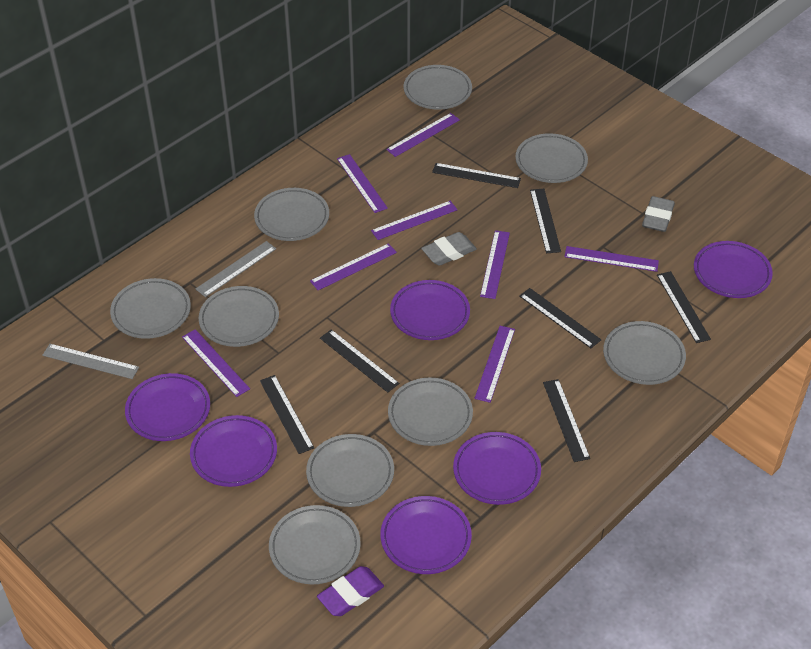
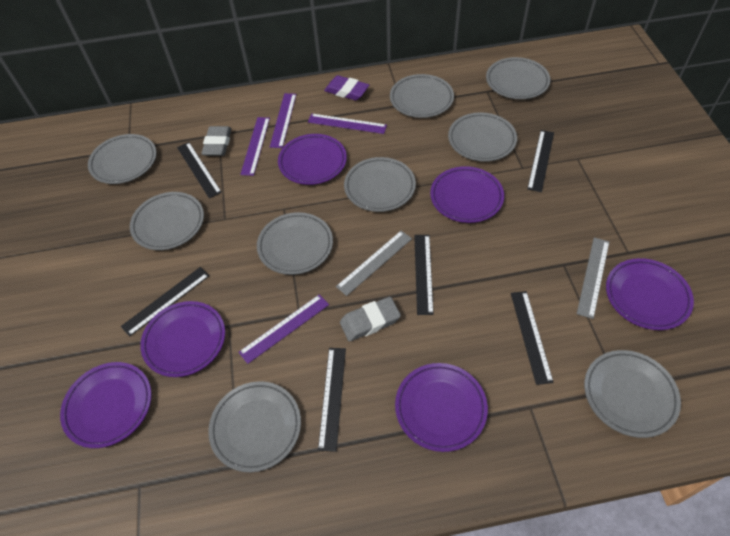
black ruler: 7 -> 6
purple ruler: 8 -> 4

